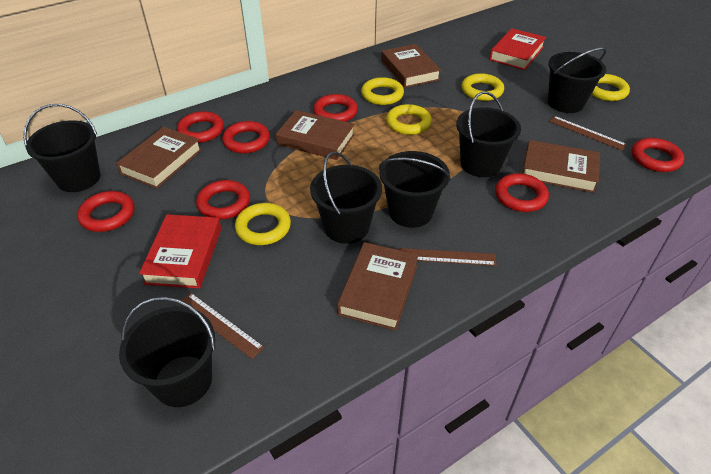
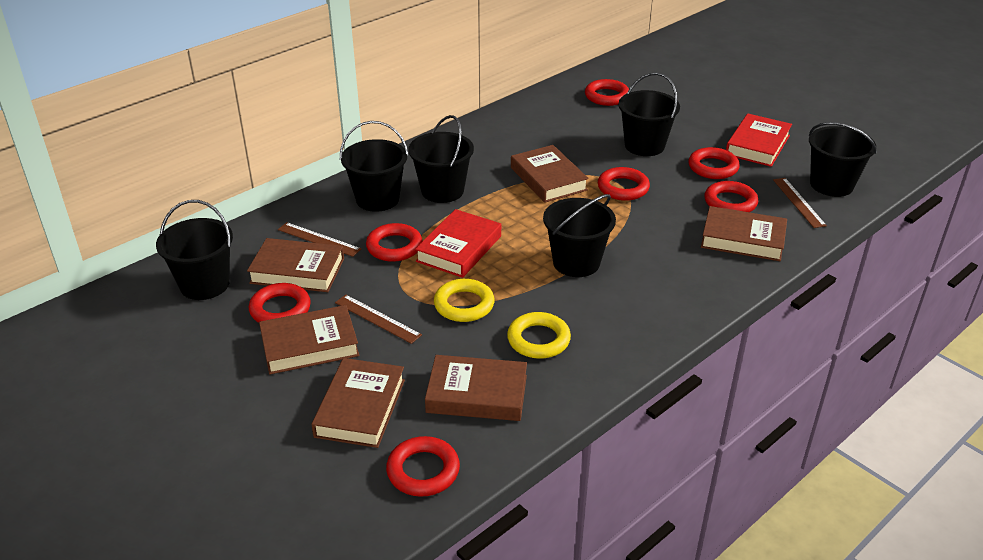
brown book: 5 -> 6
yellow ring: 5 -> 2

